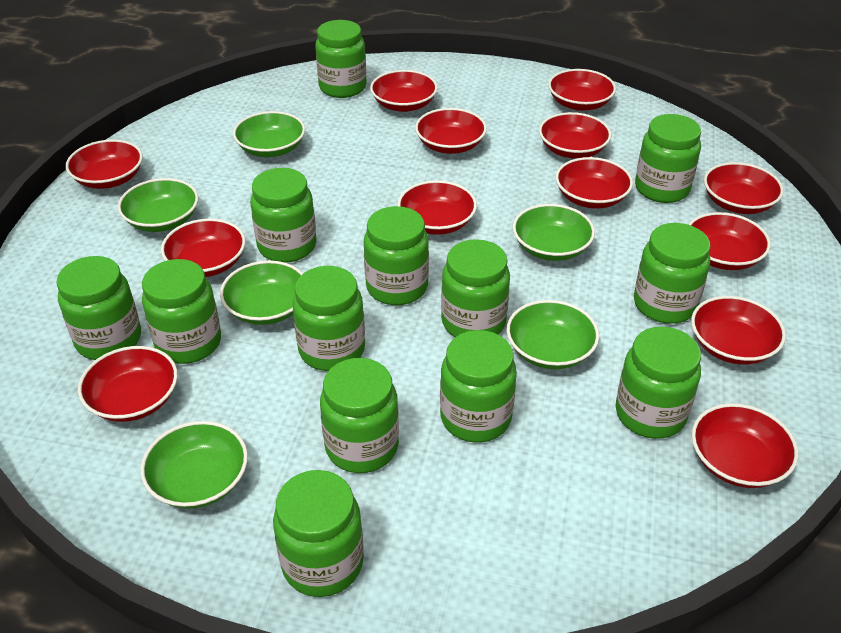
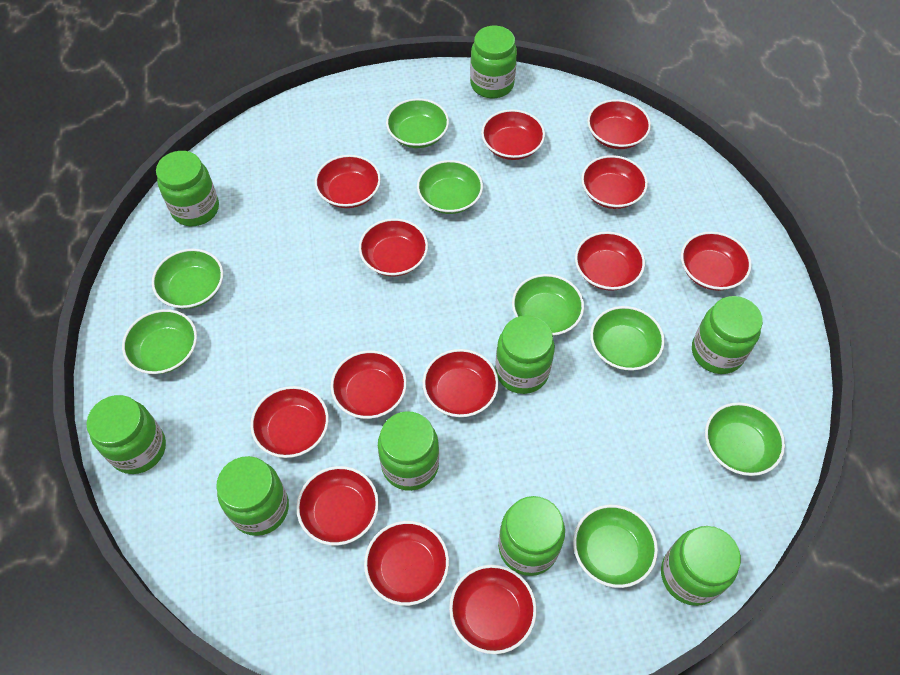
green bowl: 6 -> 8
green jar: 13 -> 9

